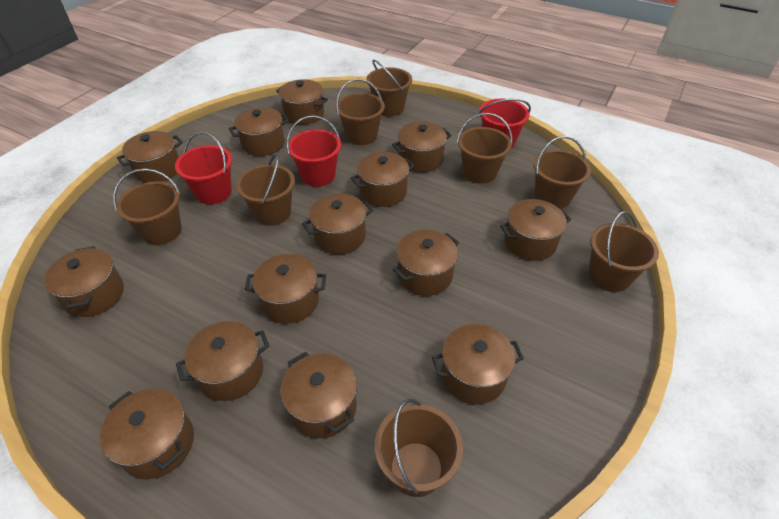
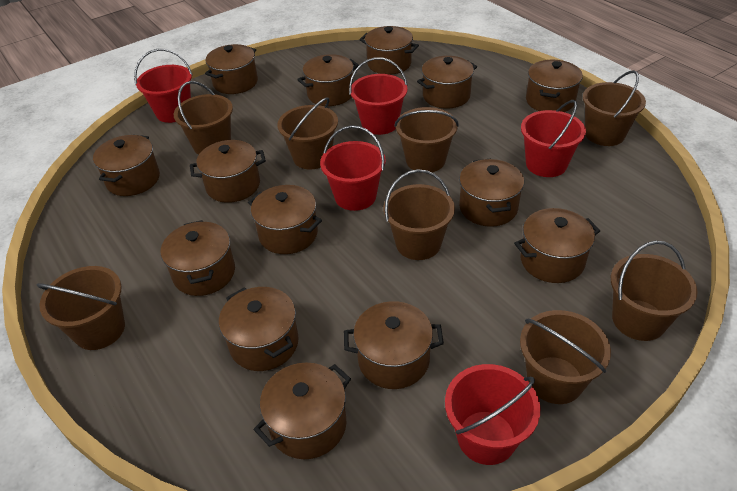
red bucket: 3 -> 5

